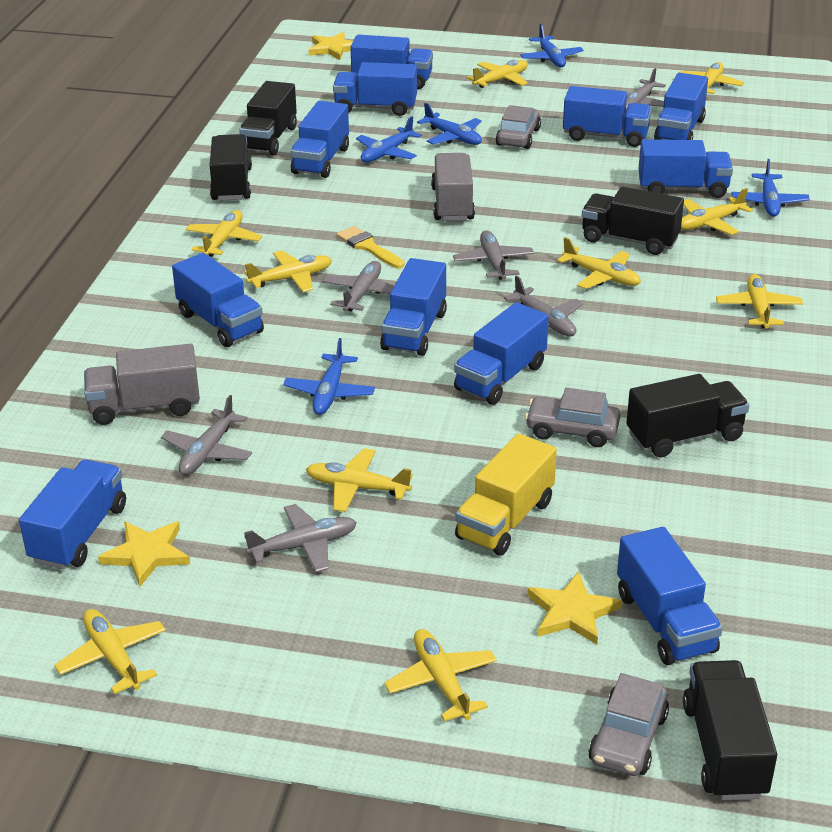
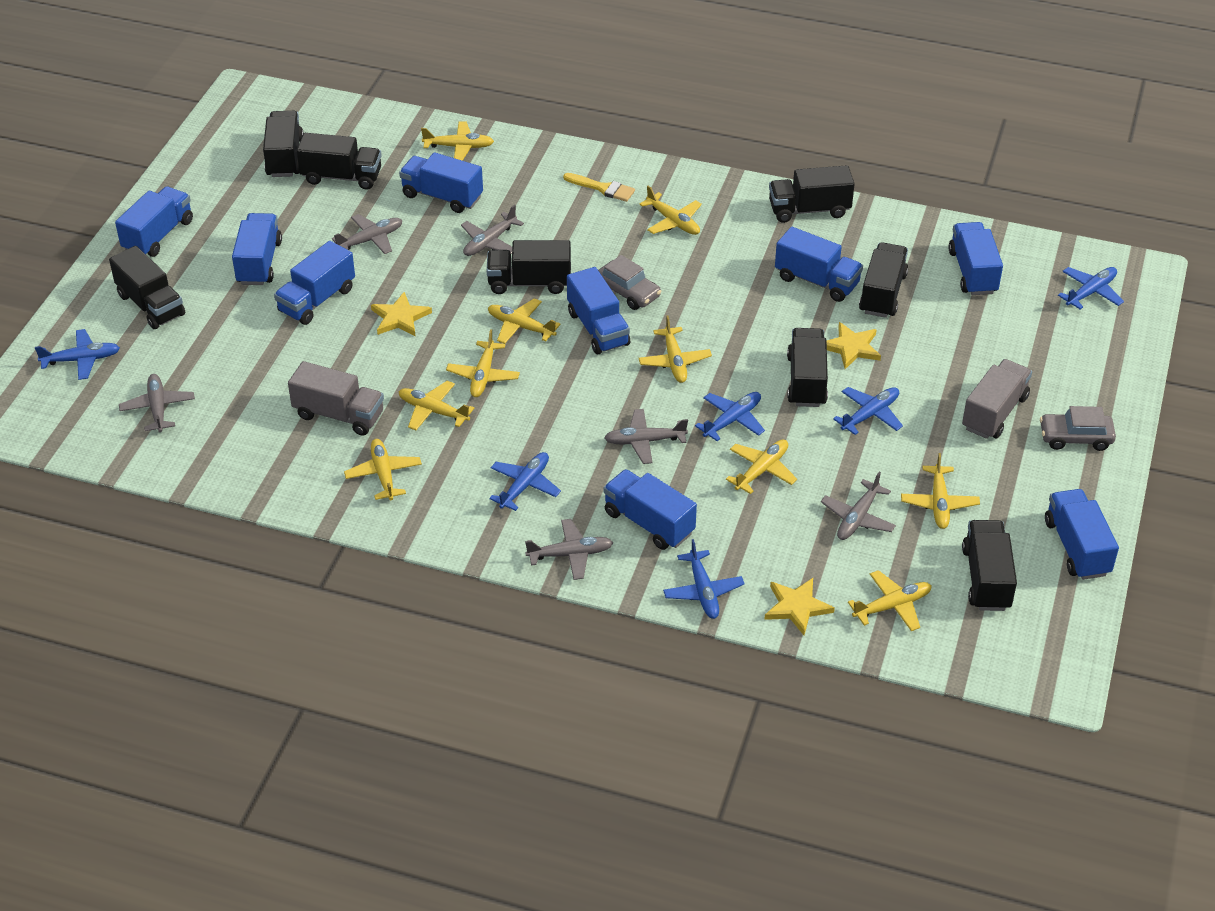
black truck: 5 -> 8
blue plane: 5 -> 6
blue truck: 11 -> 9
grey car: 3 -> 2
yellow truck: 1 -> 0

